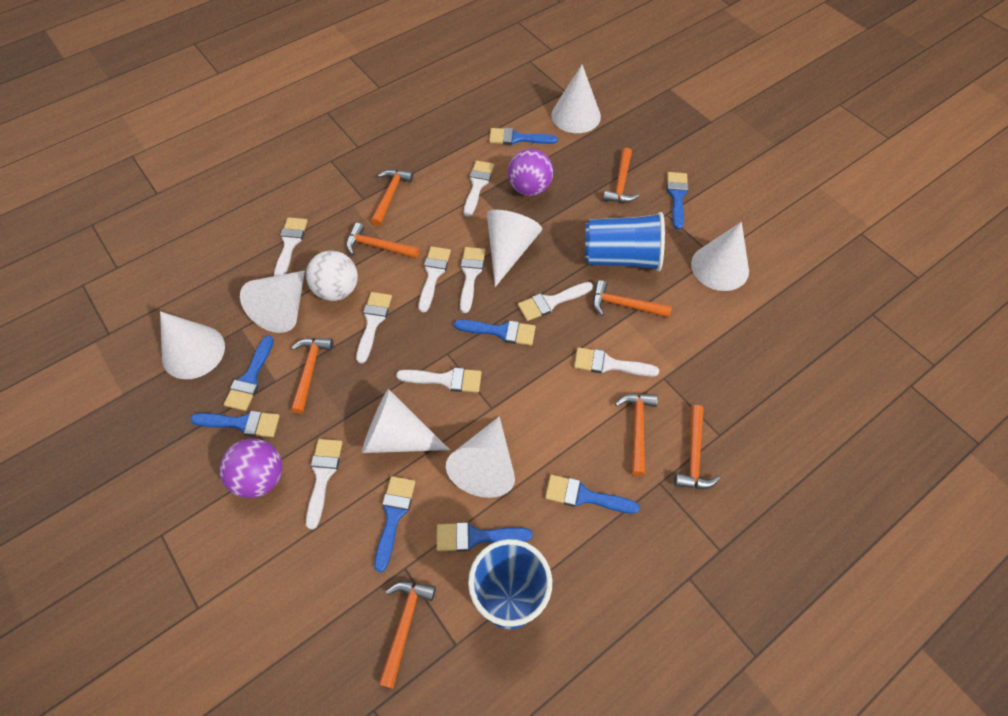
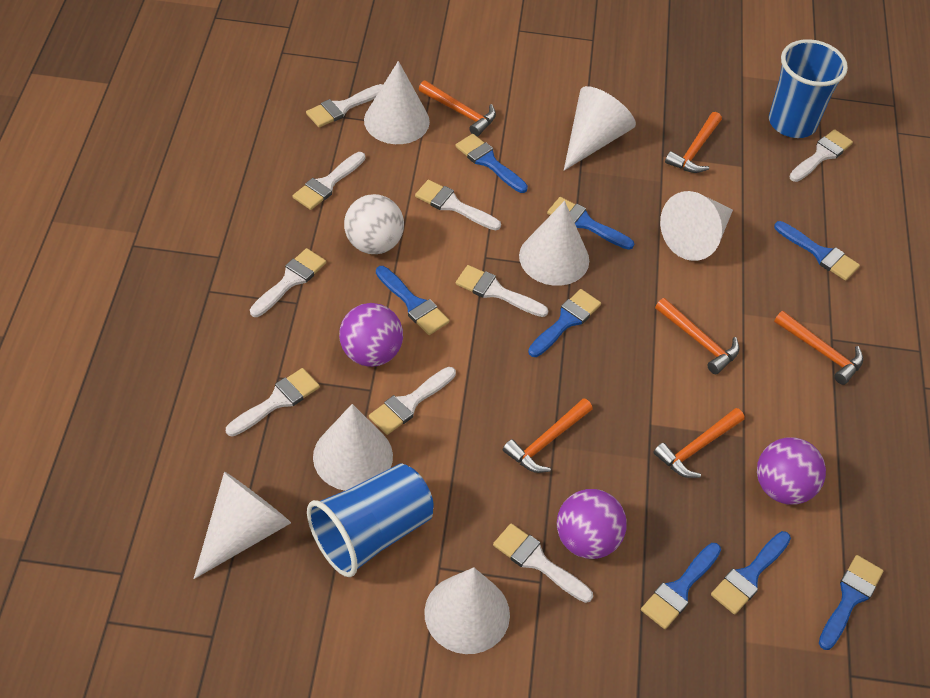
orange hammer: 8 -> 6
purple ball: 2 -> 3

